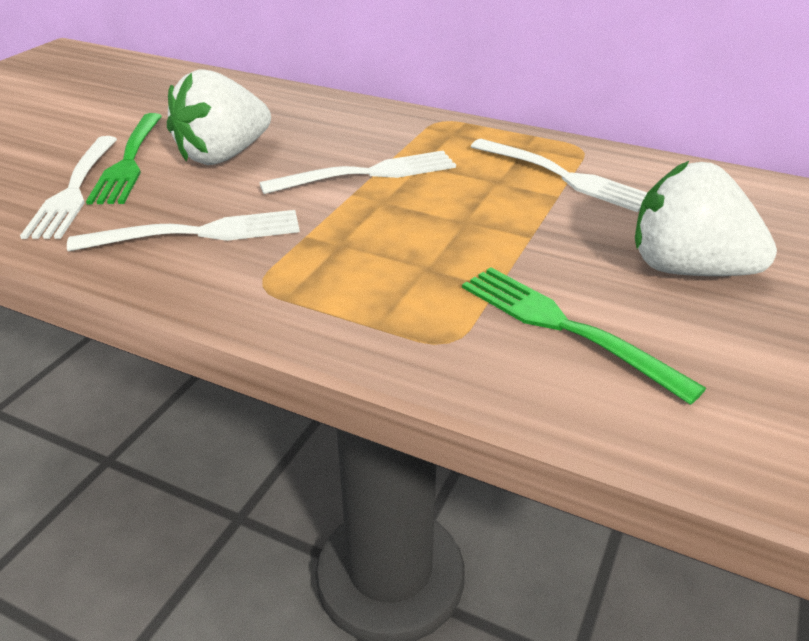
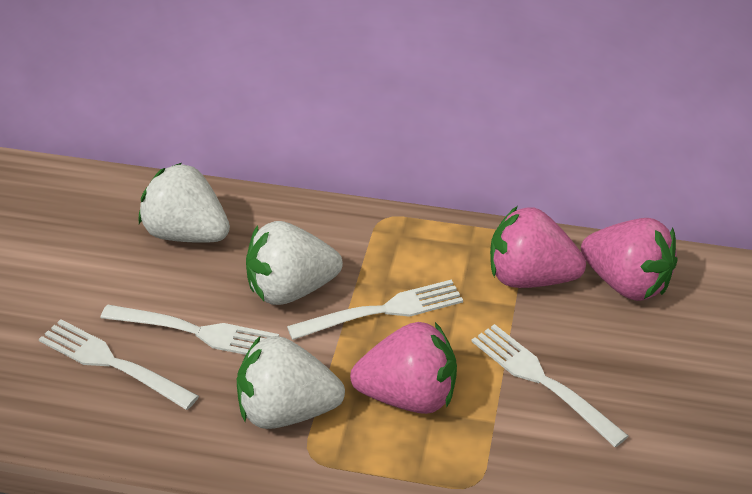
green fork: 2 -> 0
pink strawberry: 0 -> 3
white strawberry: 2 -> 3

